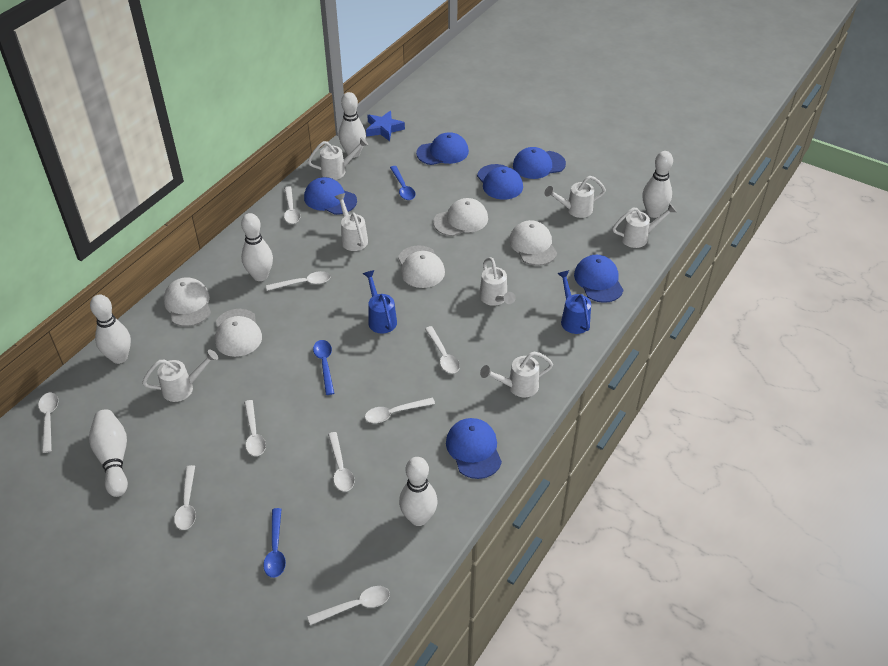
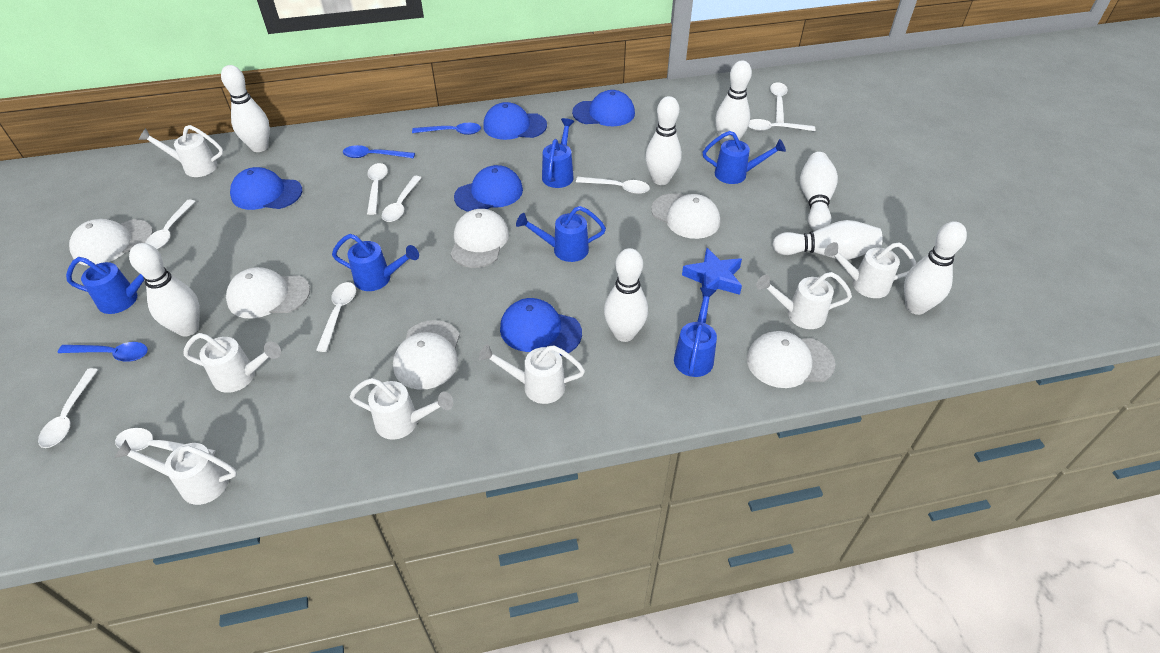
blue cap: 6 -> 5
blue watering can: 2 -> 6
white bowling pin: 6 -> 8
white cap: 5 -> 6

